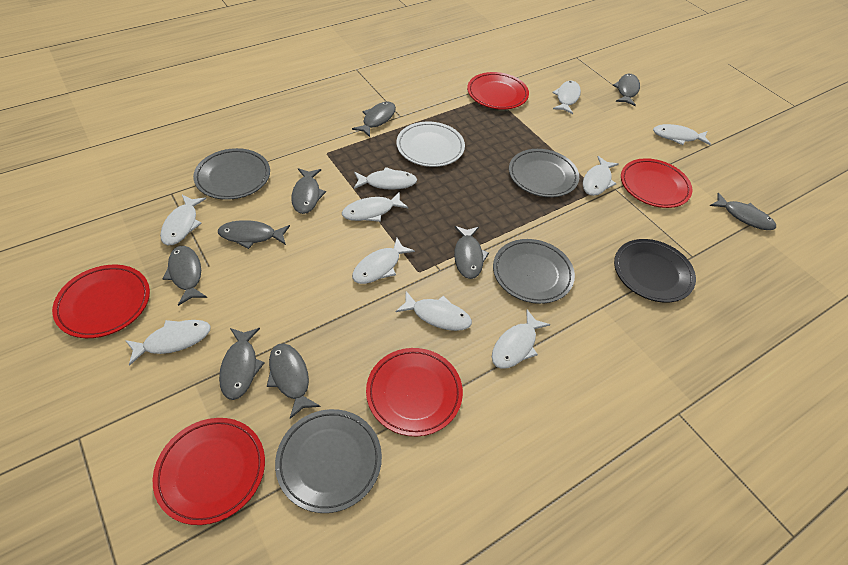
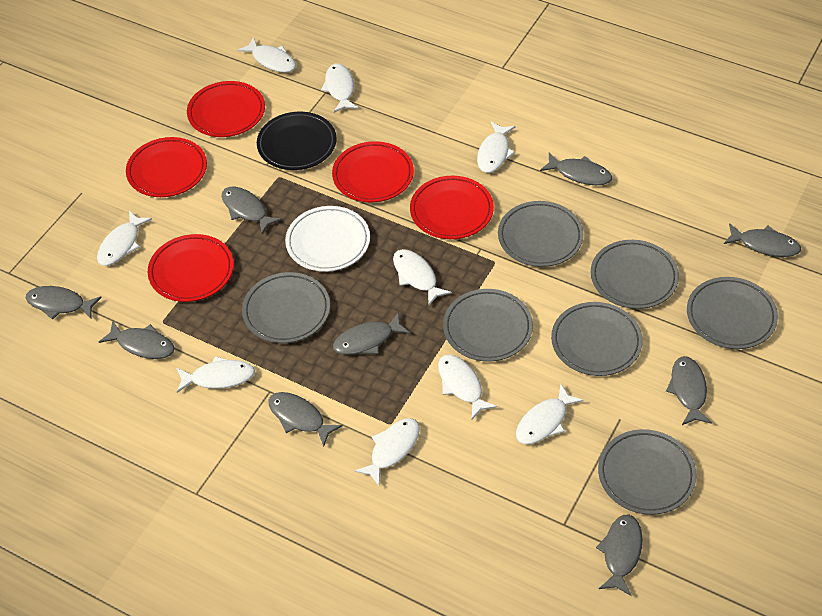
grey plate: 4 -> 7
white fish: 10 -> 9

